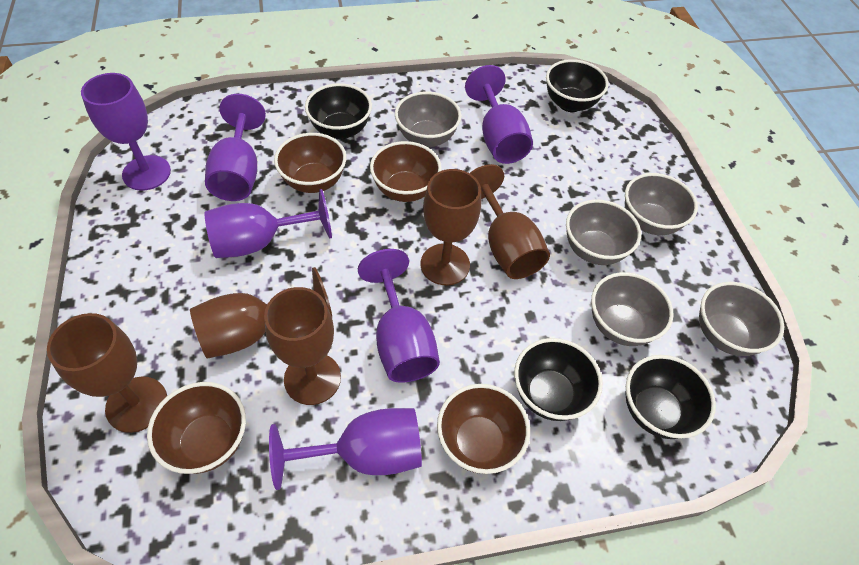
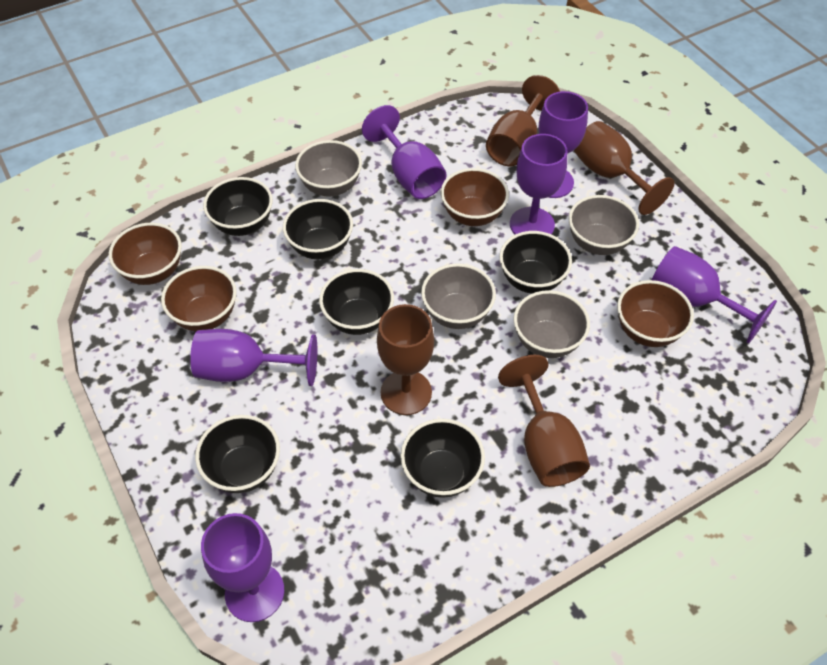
black bowl: 4 -> 6
brown goblet: 5 -> 4
grey bowl: 5 -> 4

